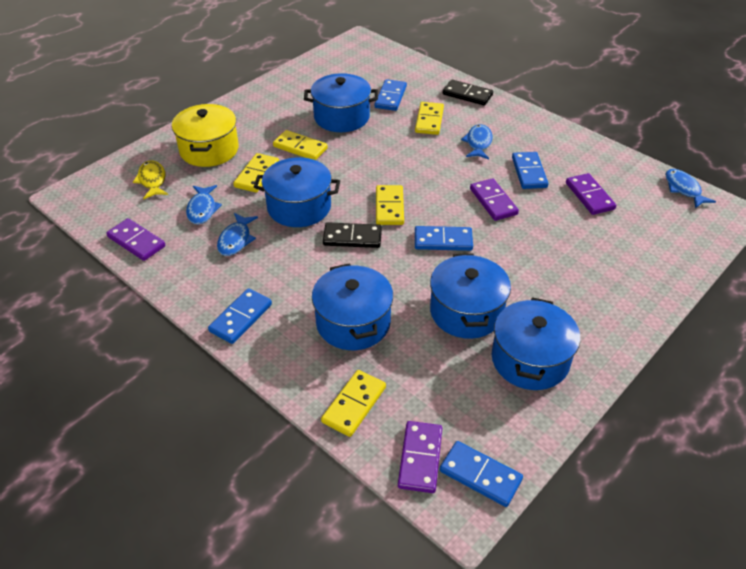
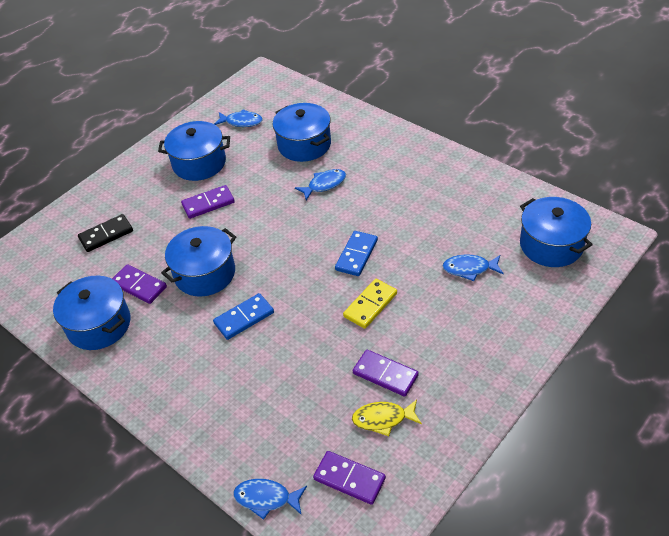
black domino: 2 -> 1
blue domino: 5 -> 2
yellow domino: 5 -> 1
yellow pot: 1 -> 0

